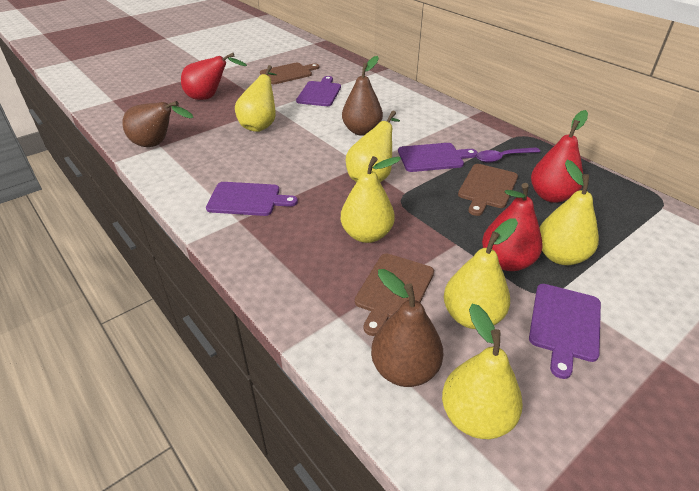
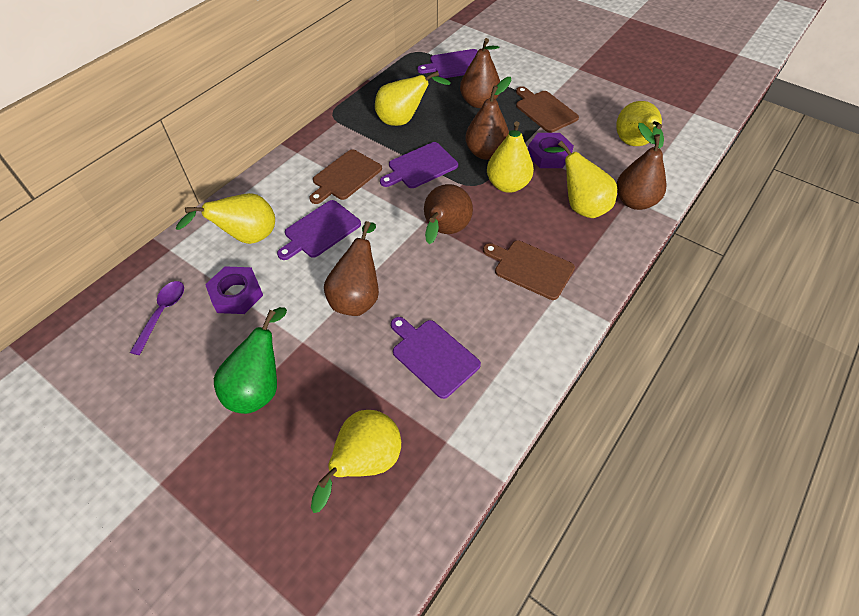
brown pear: 3 -> 5
green pear: 0 -> 1
purple nut: 0 -> 2
red pear: 3 -> 0

